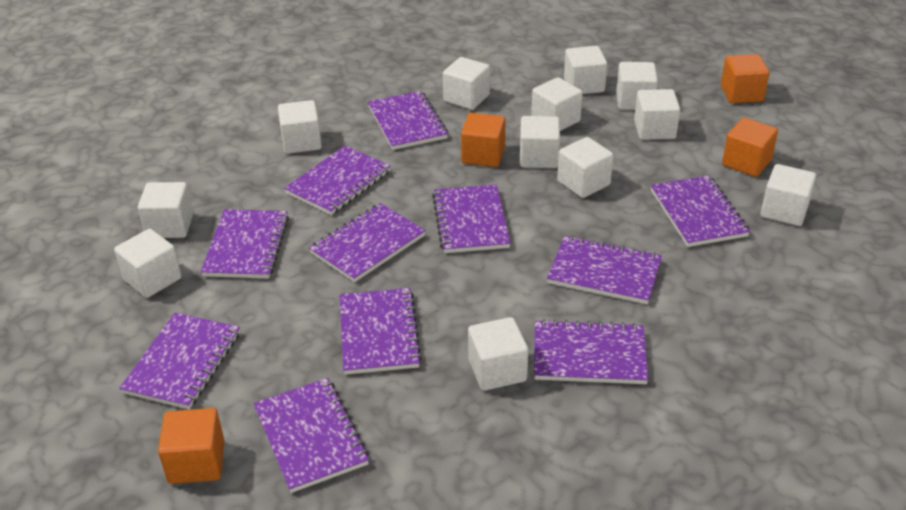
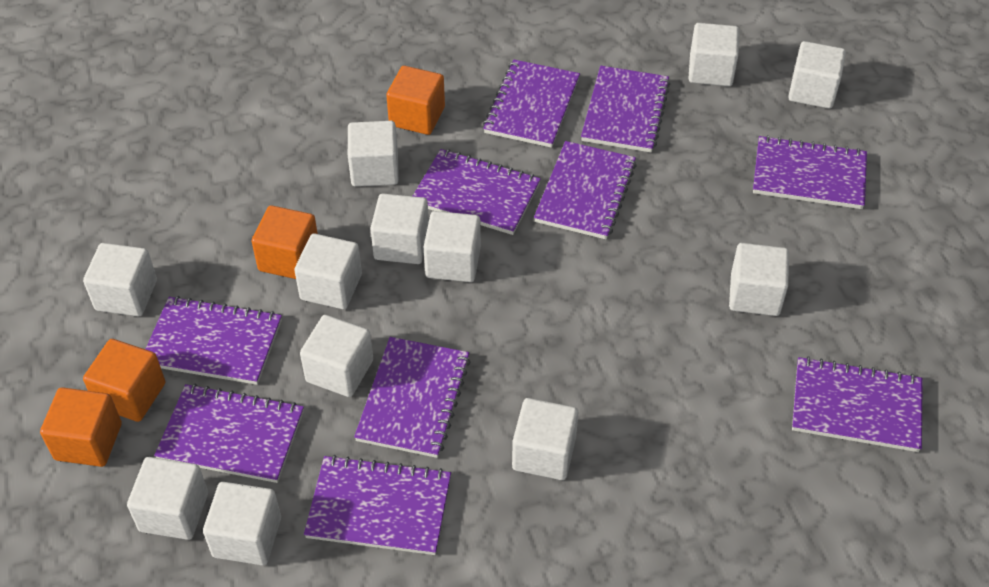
purple notebook: 11 -> 10

